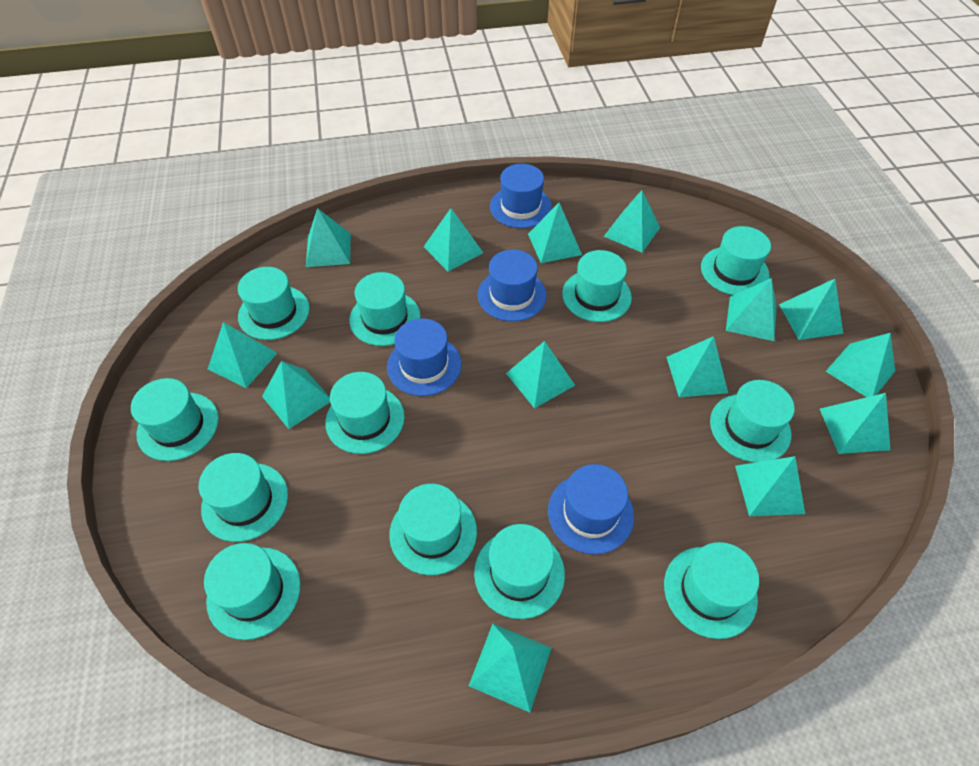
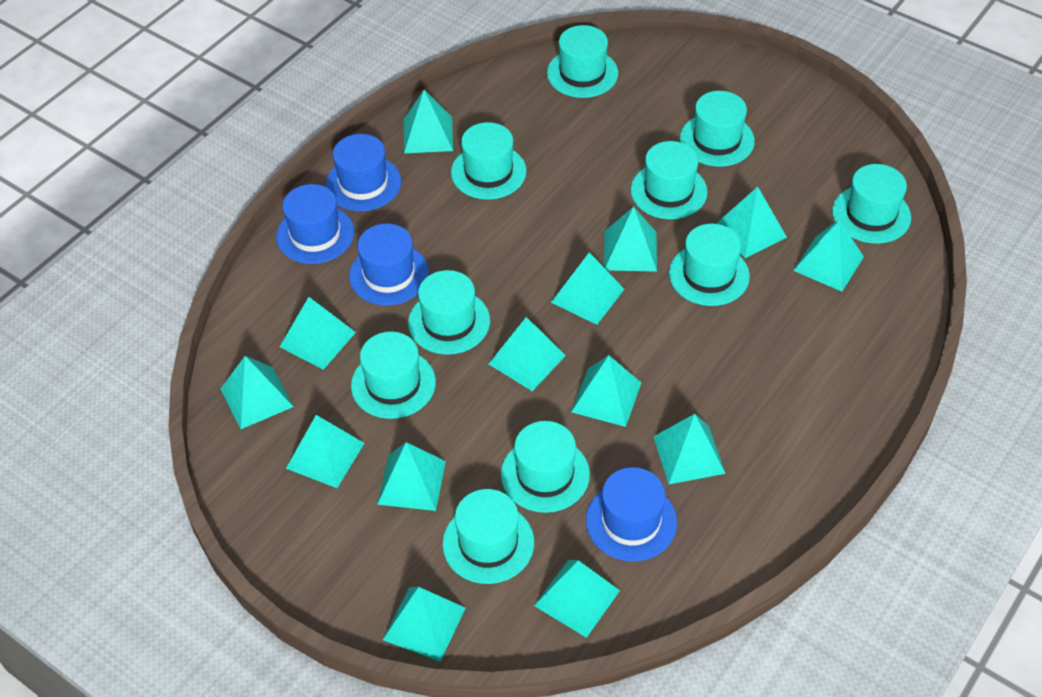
turquoise hat: 12 -> 10

